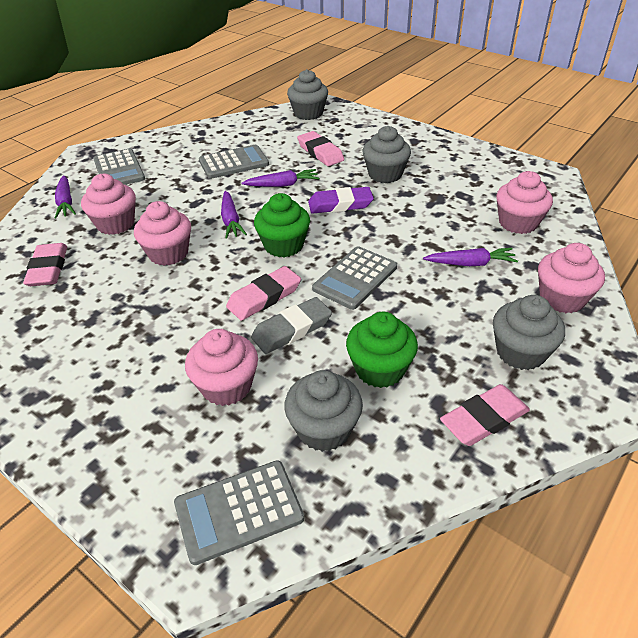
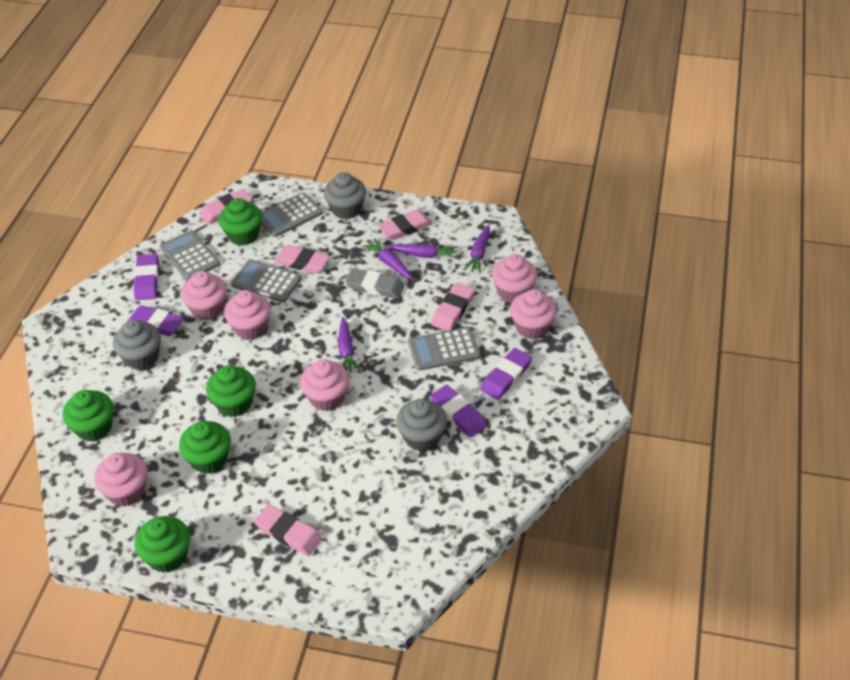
green cupcake: 2 -> 5
grey cupcake: 4 -> 3
pink cupcake: 5 -> 6
pink eraser: 4 -> 5
purple eraser: 1 -> 4

